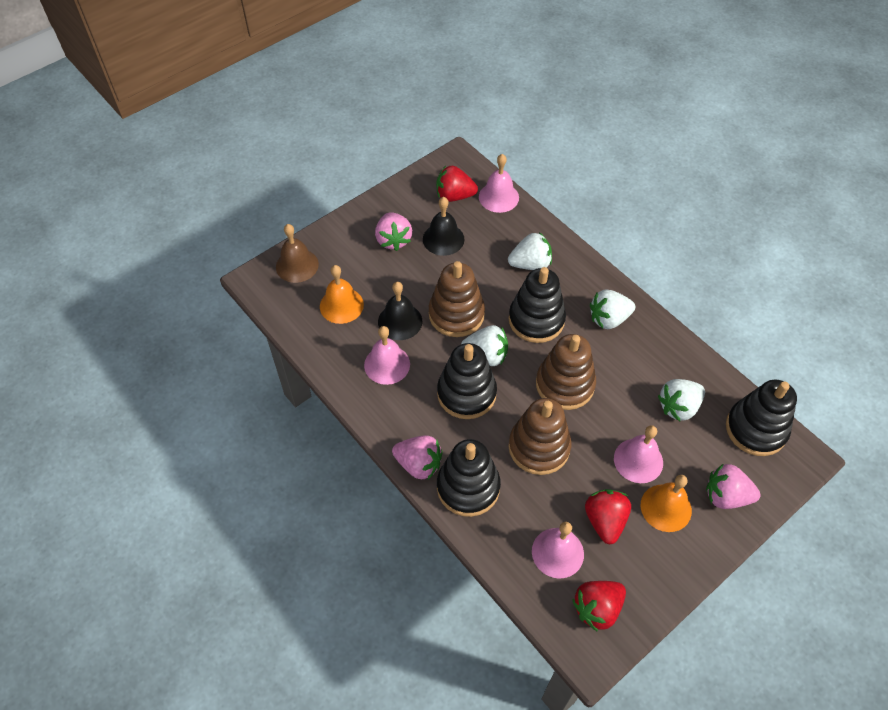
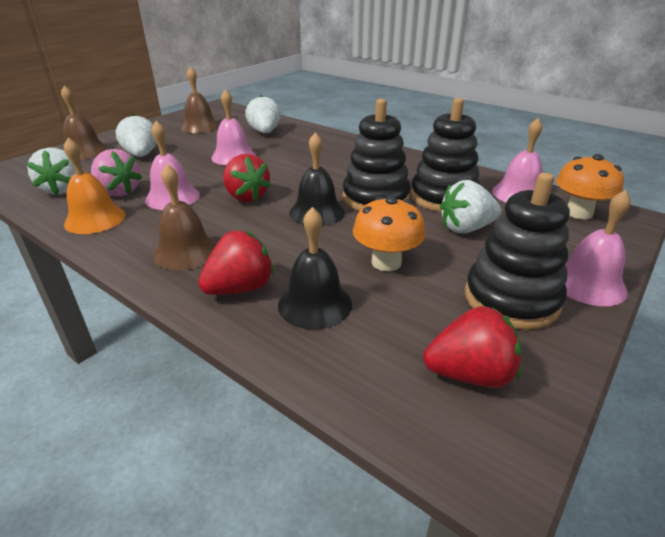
black stacking toy: 4 -> 3
brown bell: 1 -> 3
brown stacking toy: 3 -> 0
orange bell: 2 -> 1
orange mushroom: 0 -> 2
pink strawberry: 3 -> 1

